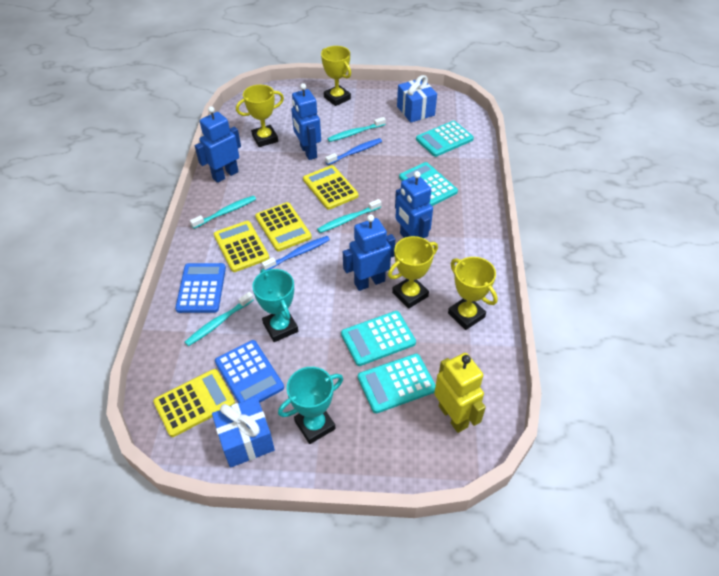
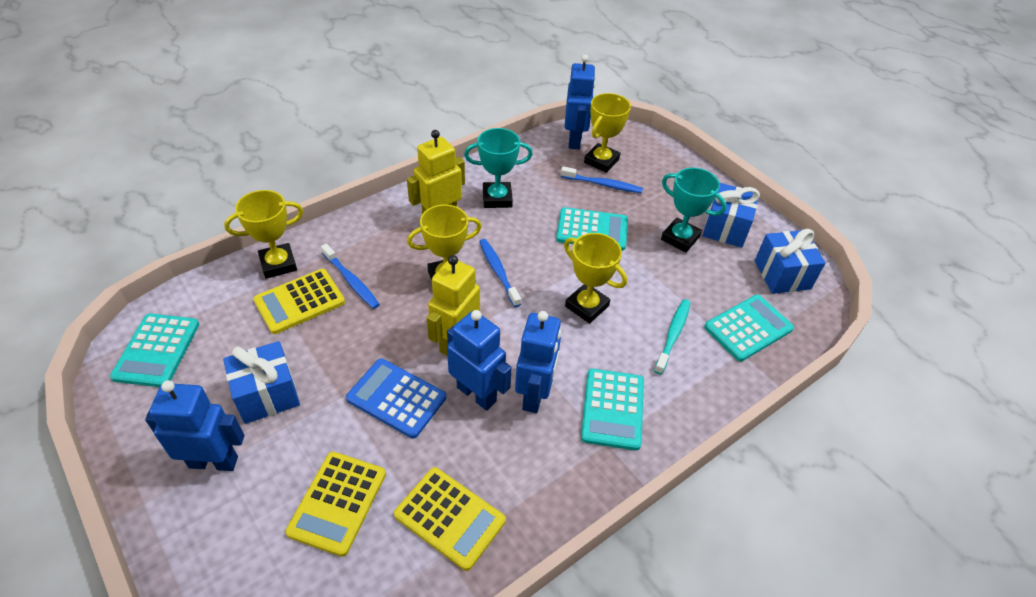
blue calculator: 2 -> 1
blue gift: 2 -> 3
blue toothbrush: 2 -> 3
turquoise toothbrush: 4 -> 1
yellow calculator: 4 -> 3
yellow robot: 1 -> 2

